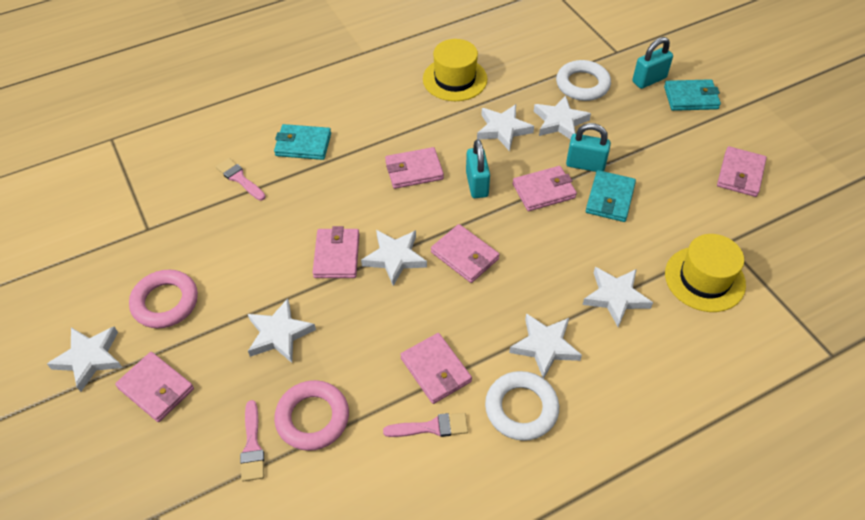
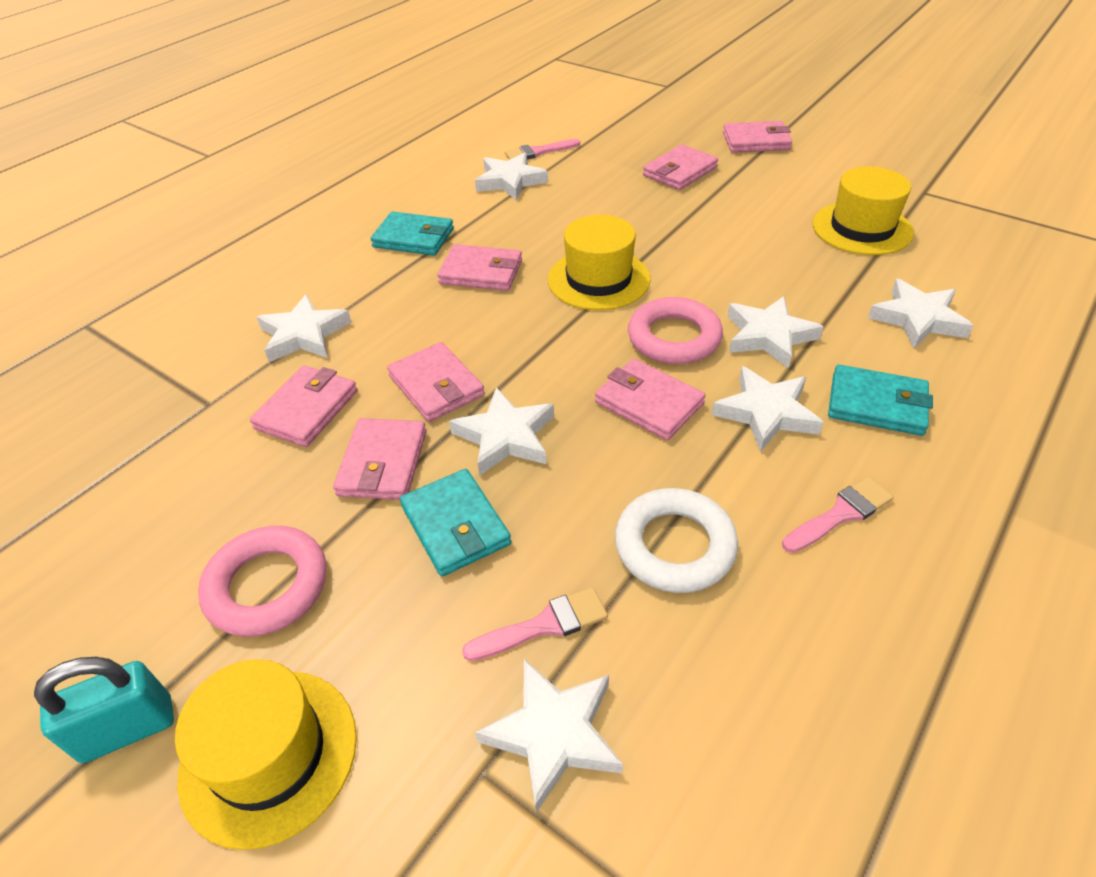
turquoise padlock: 3 -> 1
white ring: 2 -> 1
yellow hat: 2 -> 3

